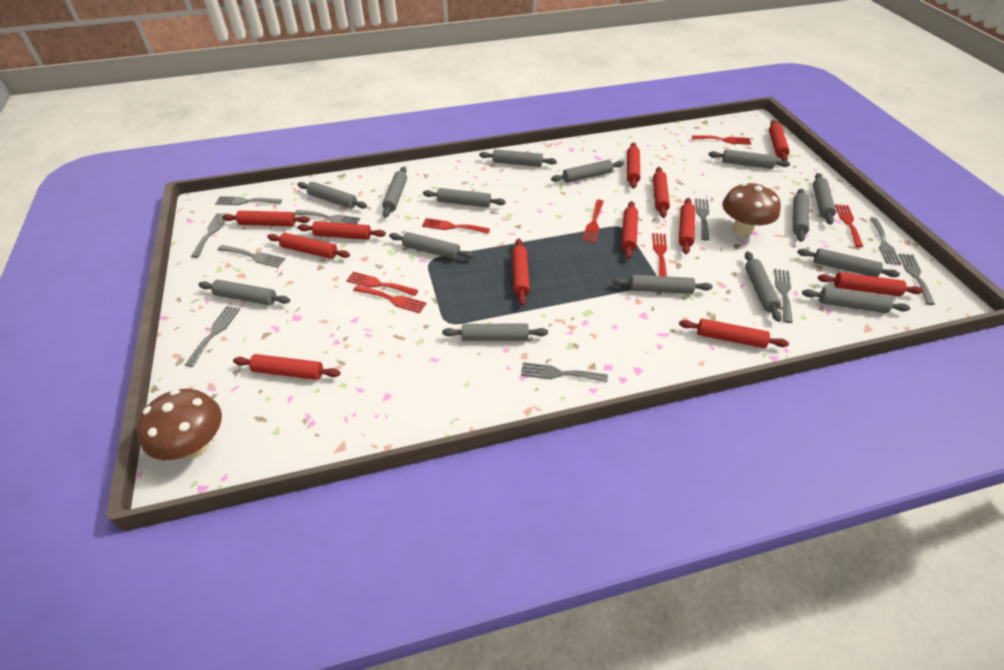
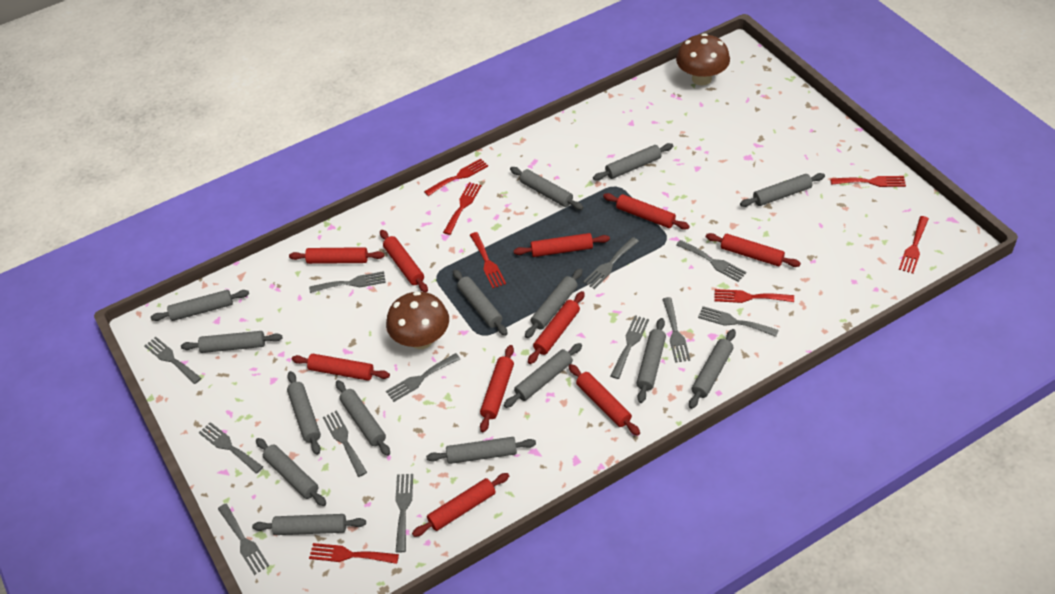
grey fork: 10 -> 12
red rolling pin: 12 -> 10

